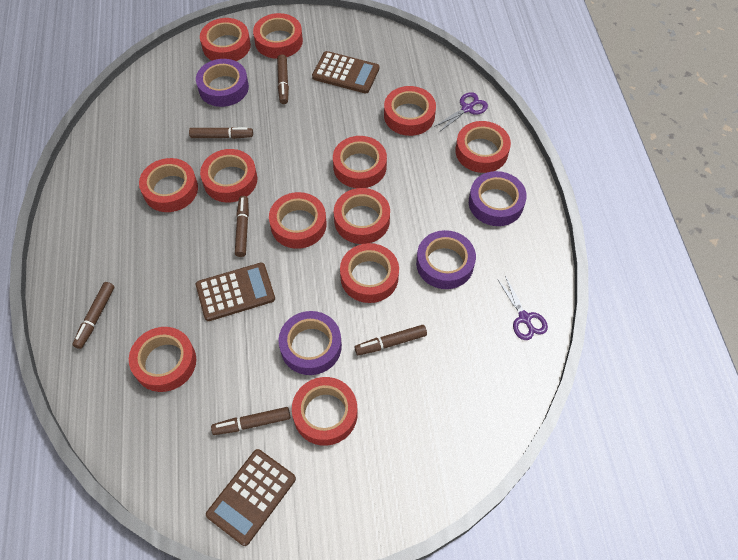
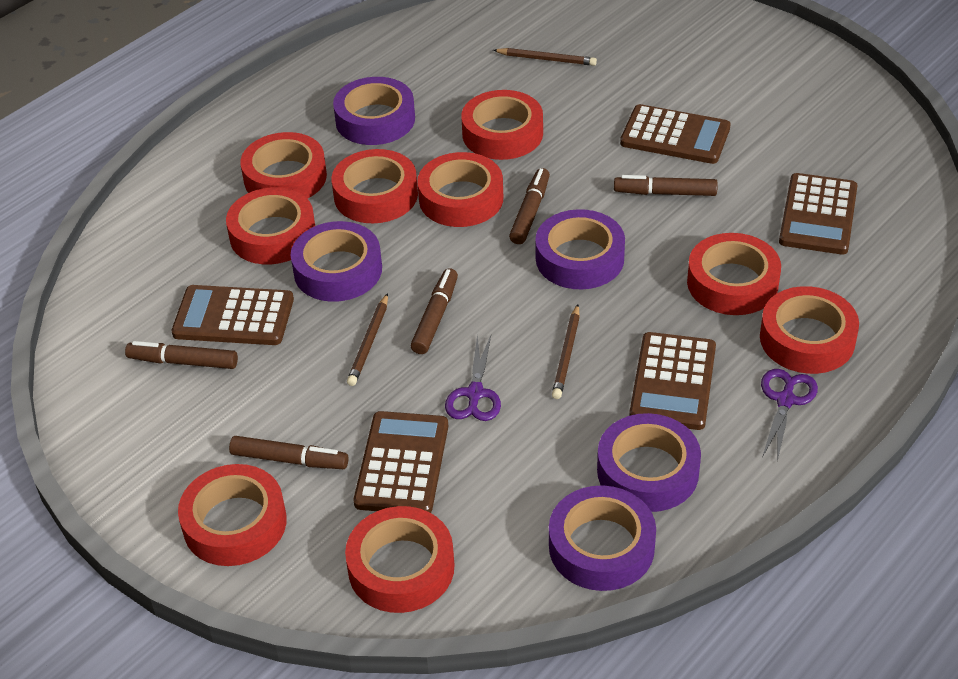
brown calculator: 3 -> 5
brown marker: 6 -> 5
brown pencil: 0 -> 3
purple tape: 4 -> 5
red tape: 12 -> 9

